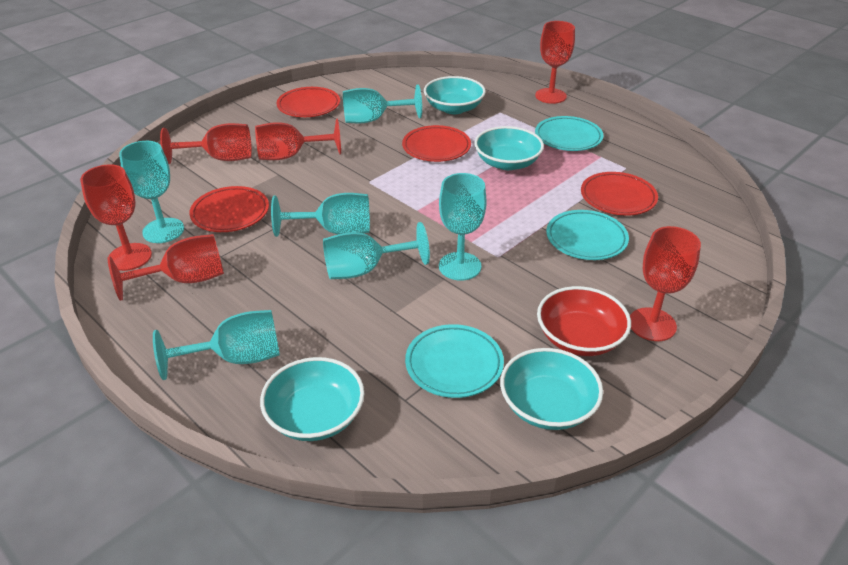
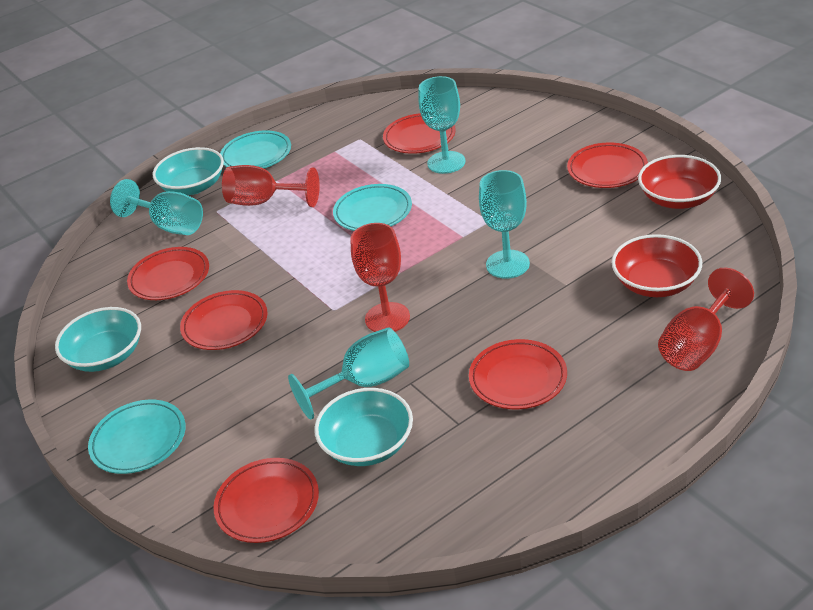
red bowl: 1 -> 2
red goblet: 6 -> 3
red plate: 4 -> 6
turquoise bowl: 4 -> 3
turquoise goblet: 6 -> 4

